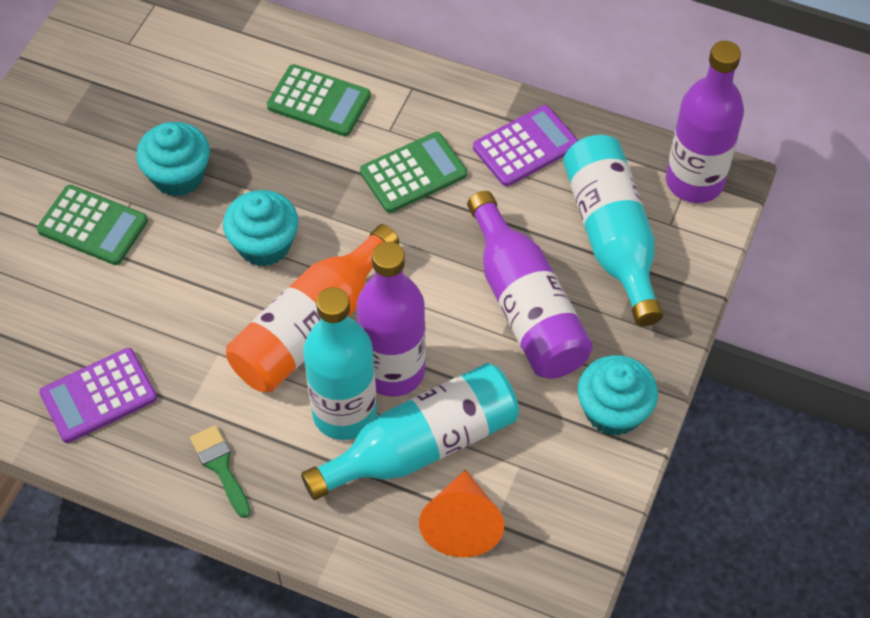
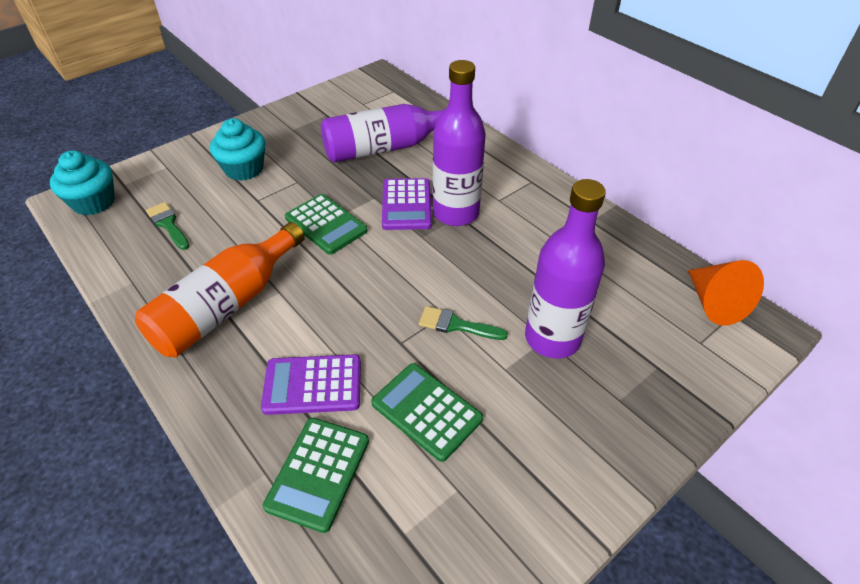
green brush: 1 -> 2
turquoise bottle: 3 -> 0
turquoise cupcake: 3 -> 2

